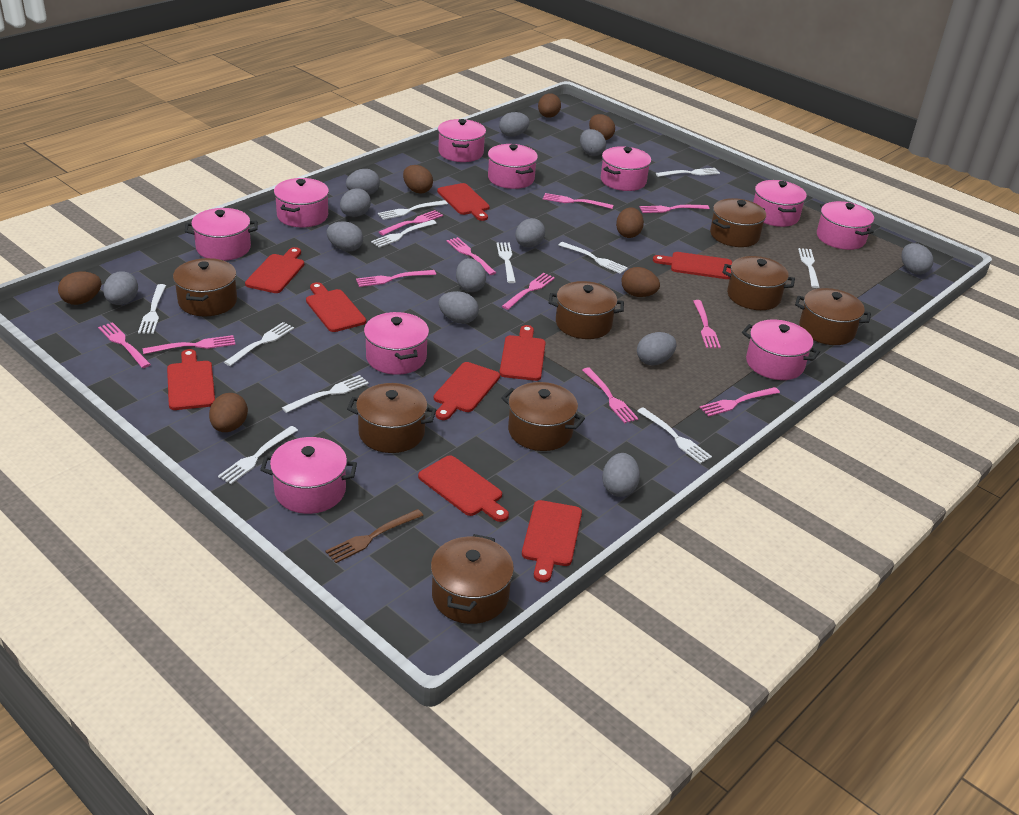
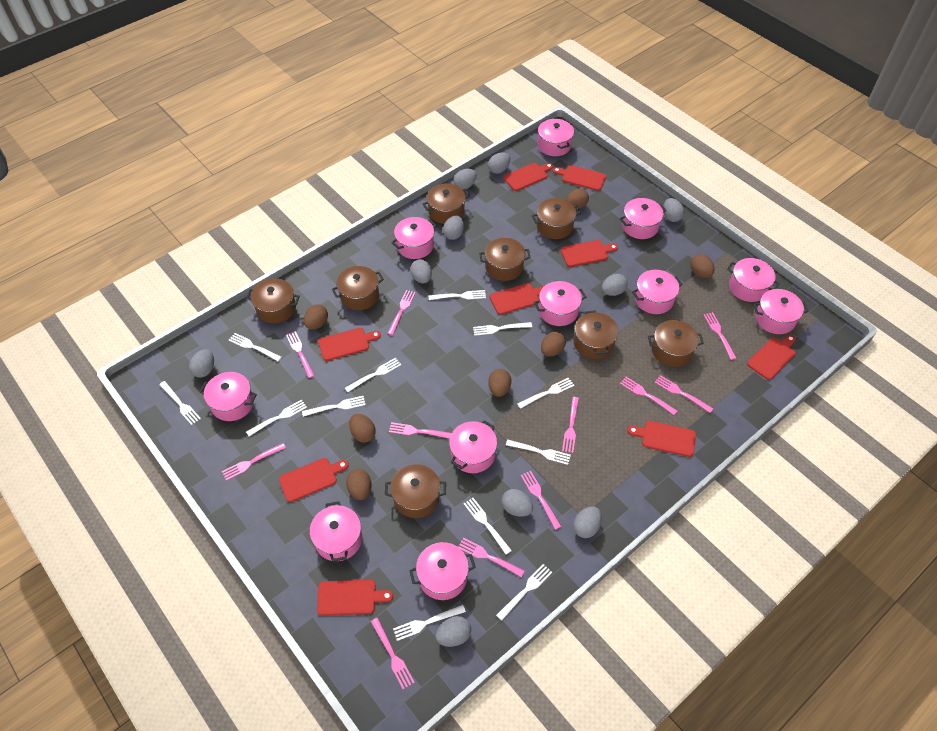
brown fork: 1 -> 0
grey egg: 12 -> 10
pink pot: 10 -> 11
white fork: 11 -> 12

